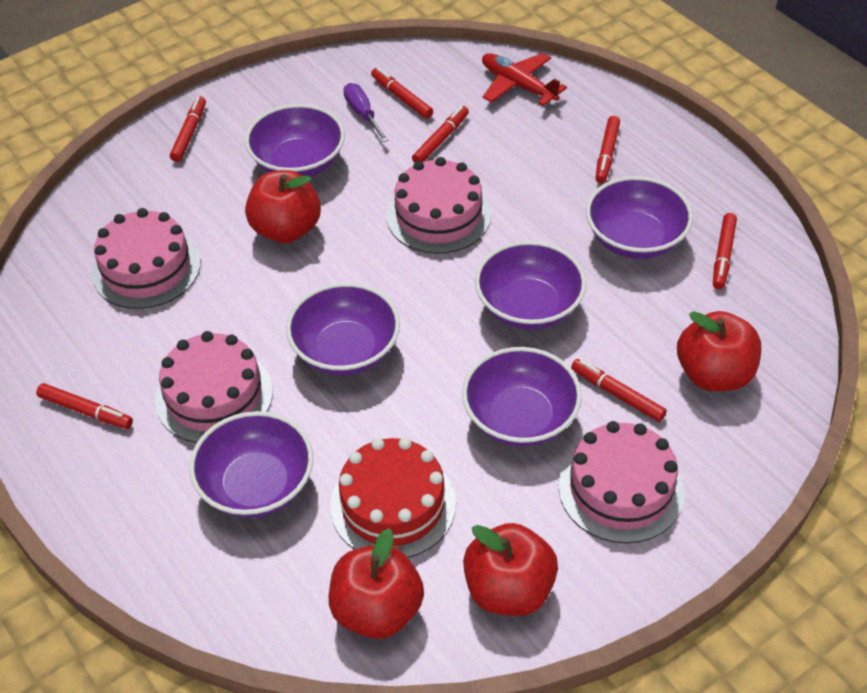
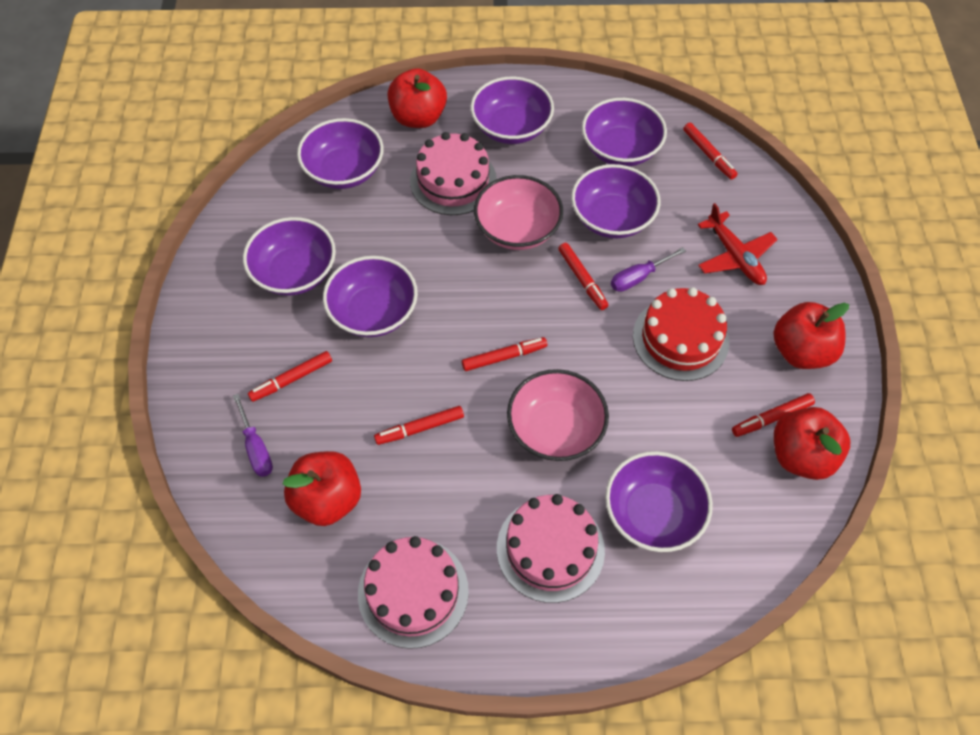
pink bowl: 0 -> 2
pink cake: 4 -> 3
purple bowl: 6 -> 7
purple screwdriver: 1 -> 2
red marker: 7 -> 6

